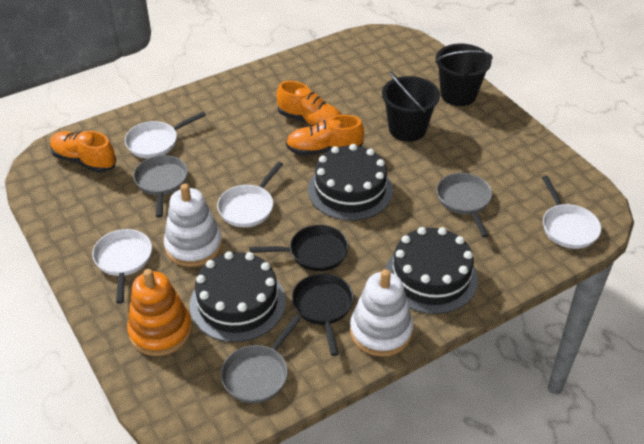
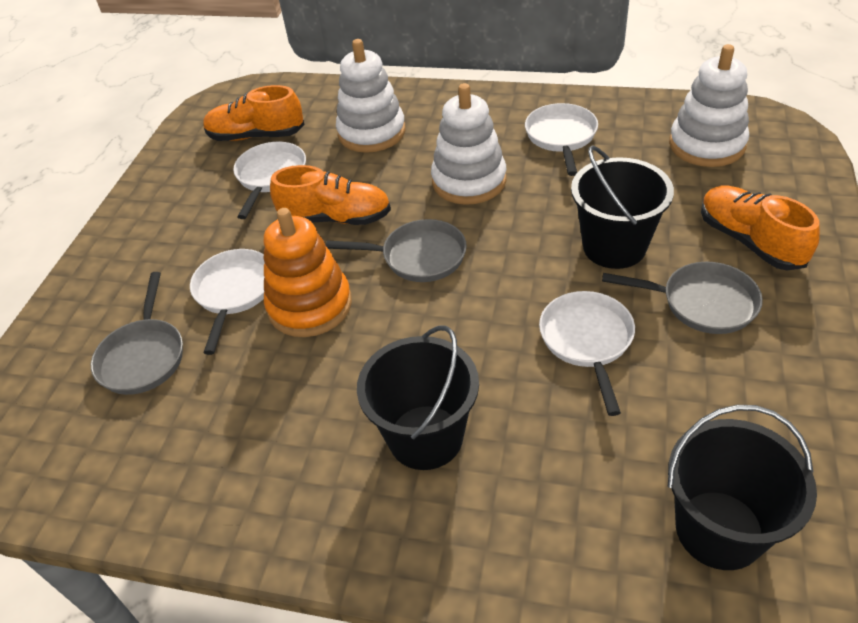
black bucket: 2 -> 3
black cake: 3 -> 0
black pan: 2 -> 0
white stacking toy: 2 -> 3

